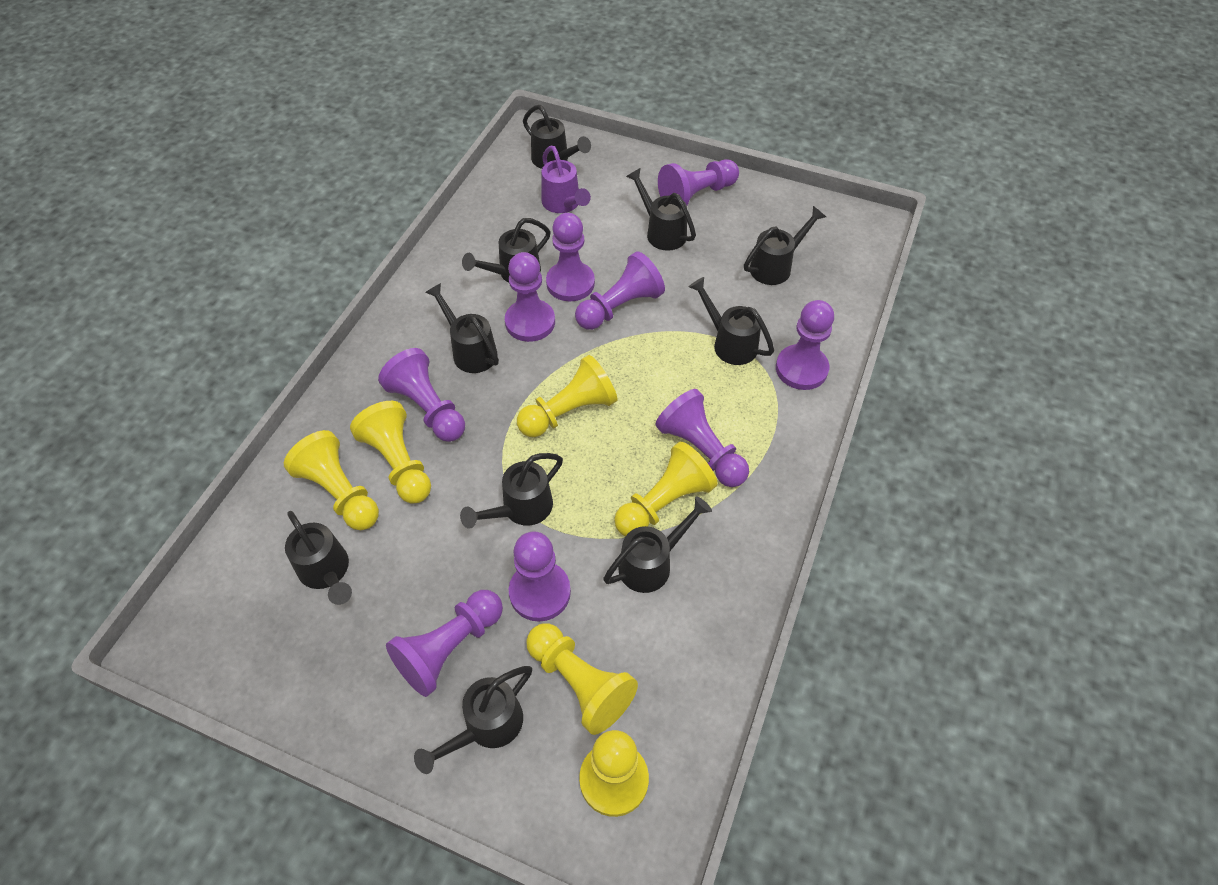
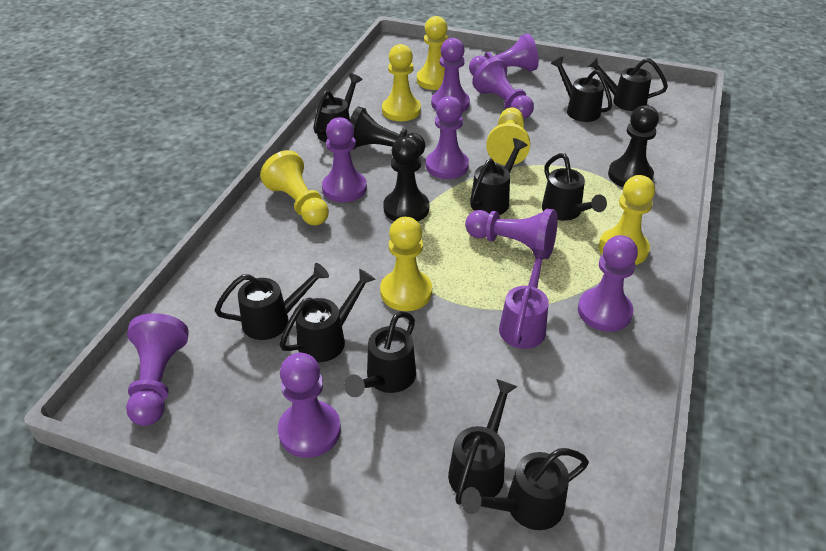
black pawn: 0 -> 3

